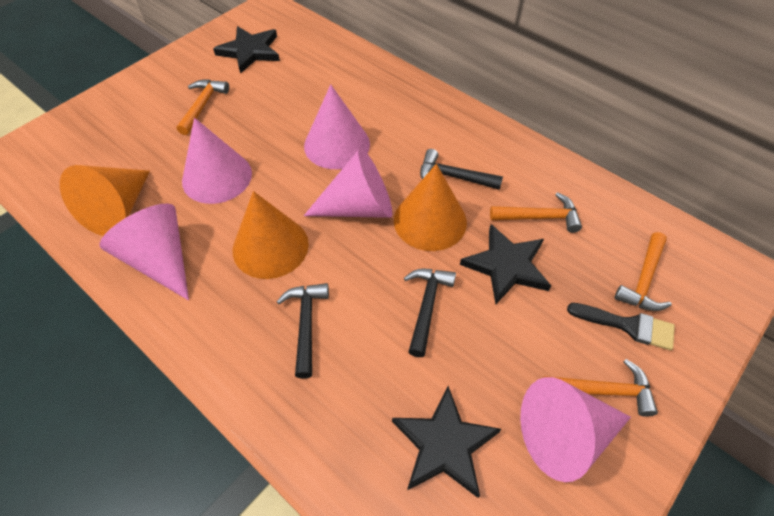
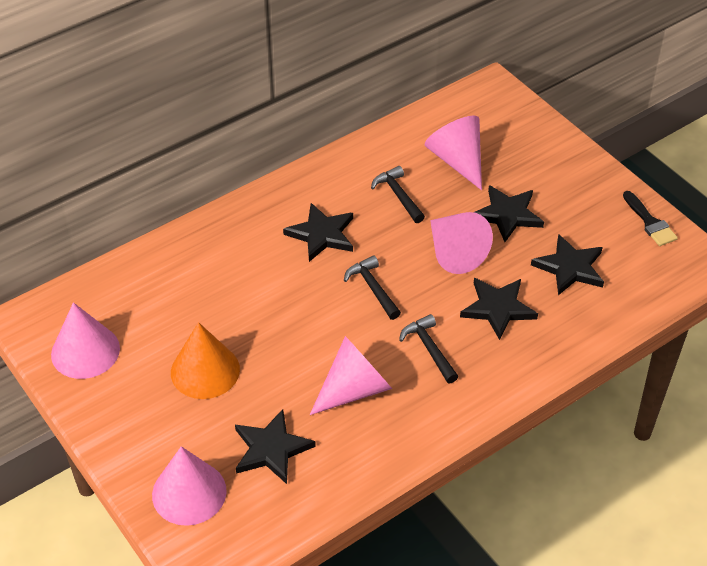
black star: 3 -> 5
orange cone: 3 -> 1
orange hammer: 4 -> 0

